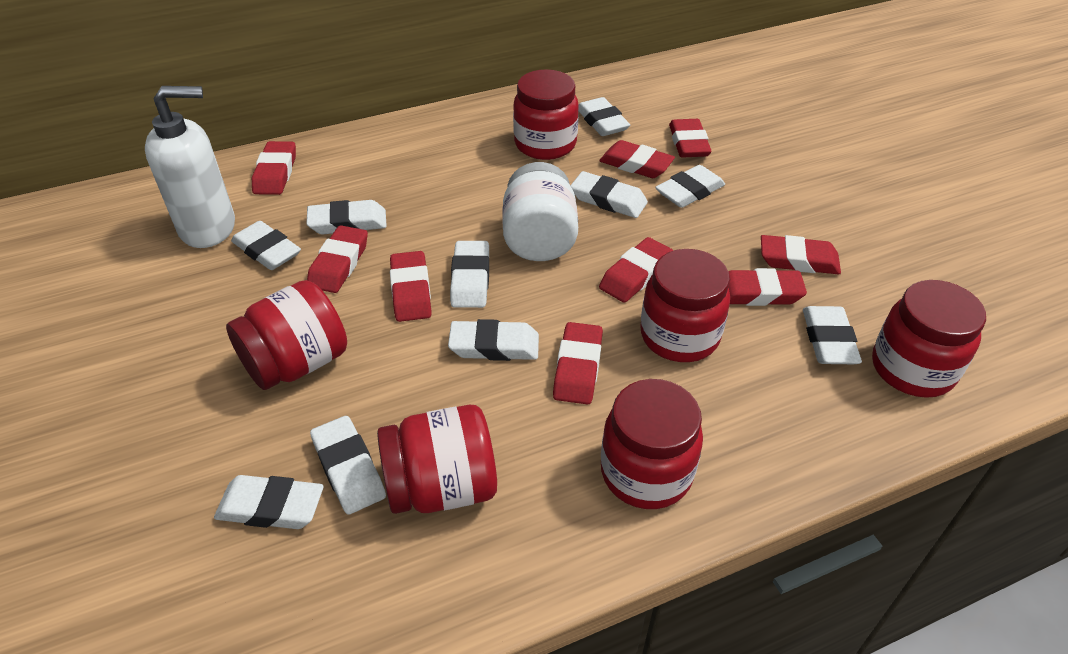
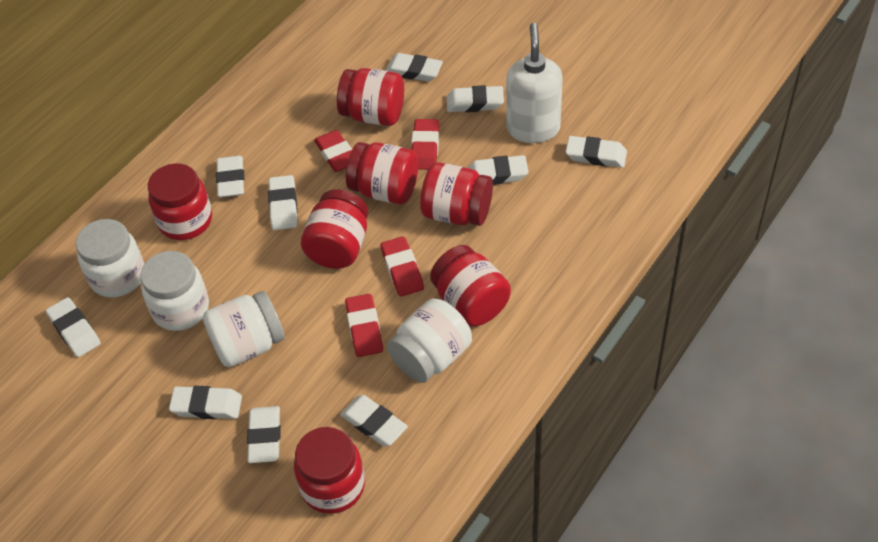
red eraser: 9 -> 4
red jar: 6 -> 7
white jar: 1 -> 4

